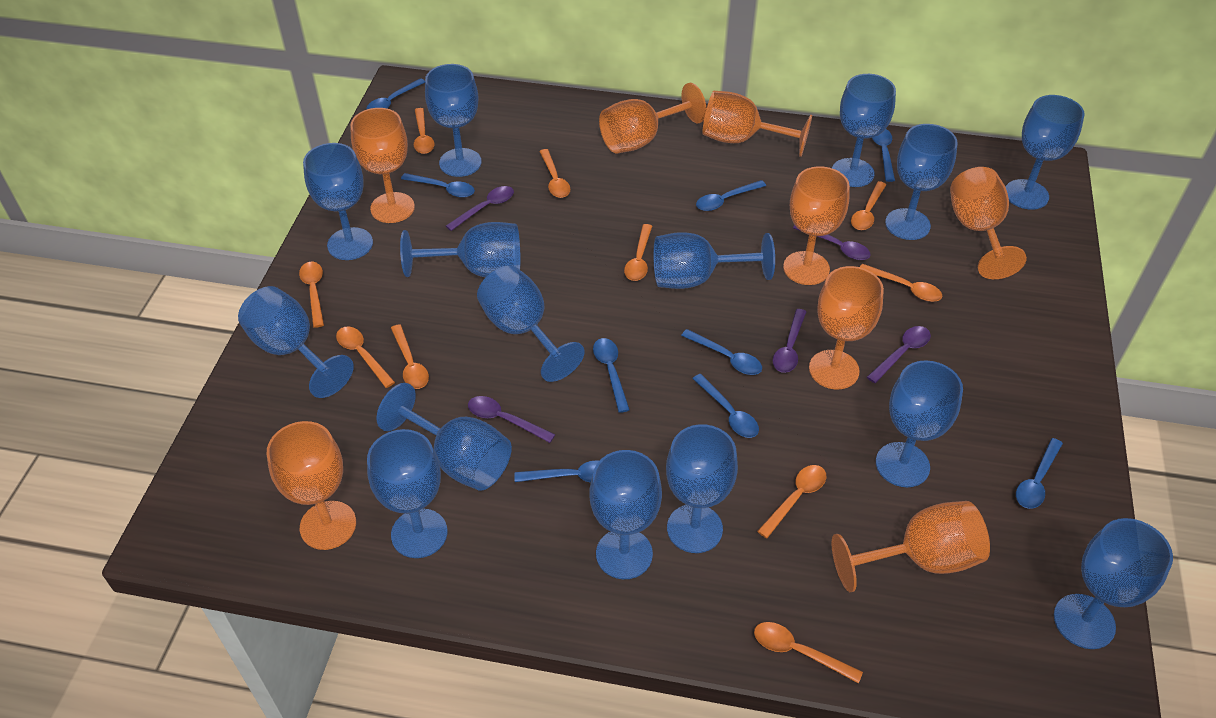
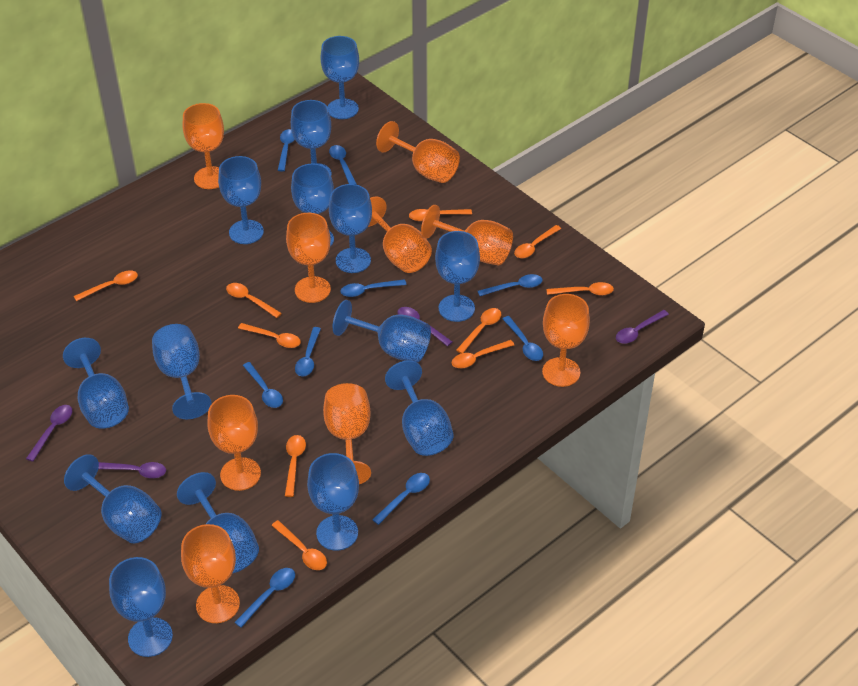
blue goblet: 15 -> 14
orange goblet: 8 -> 9
purple spoon: 5 -> 4

